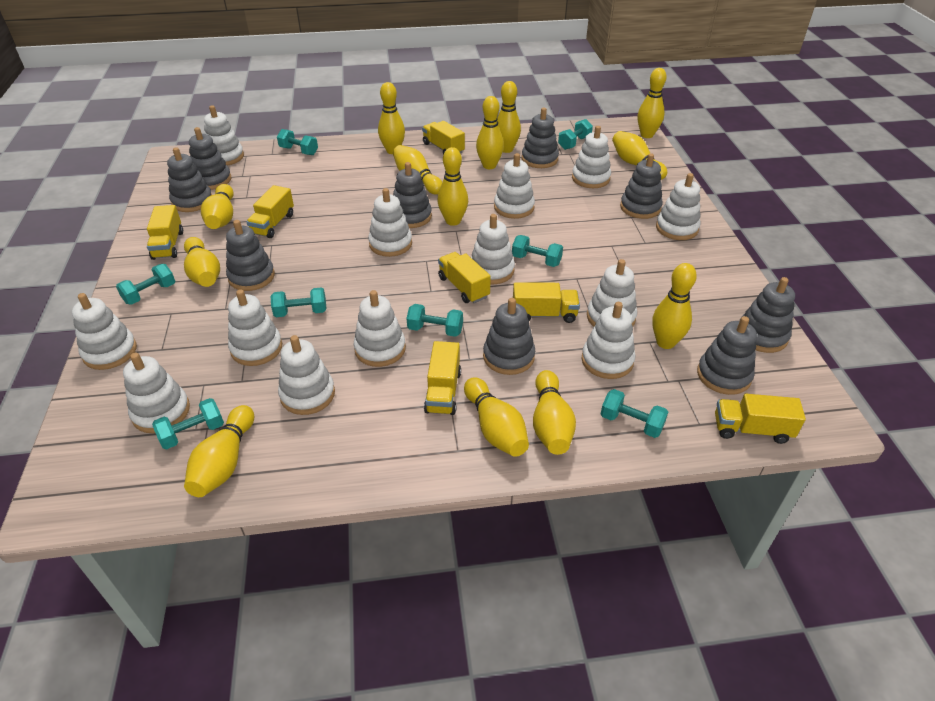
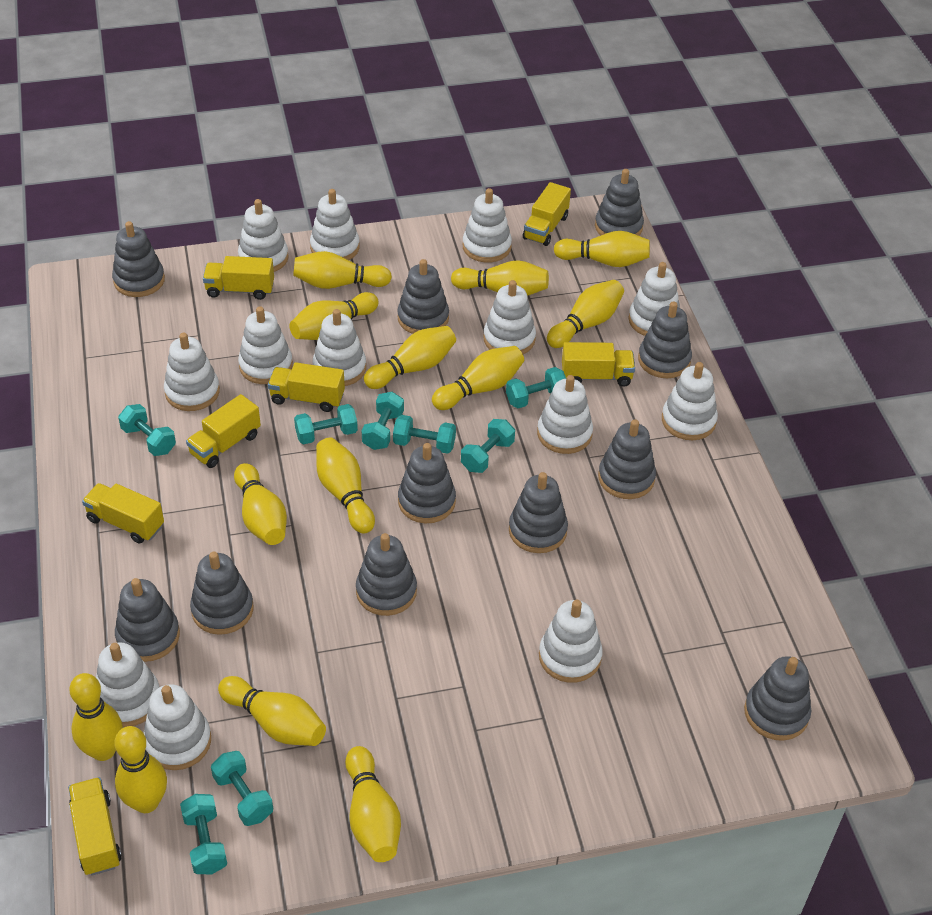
grey stacking toy: 9 -> 11

